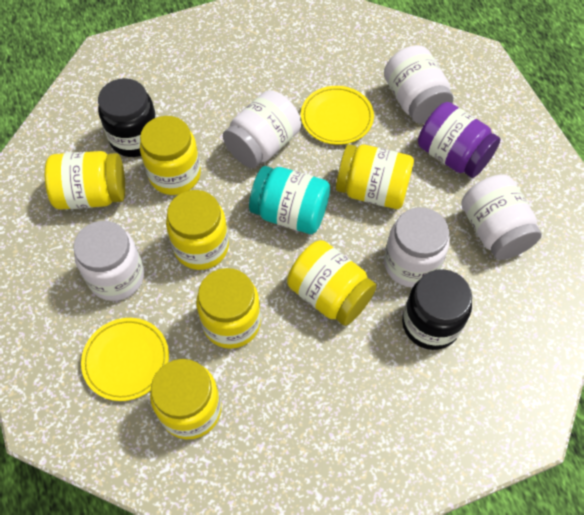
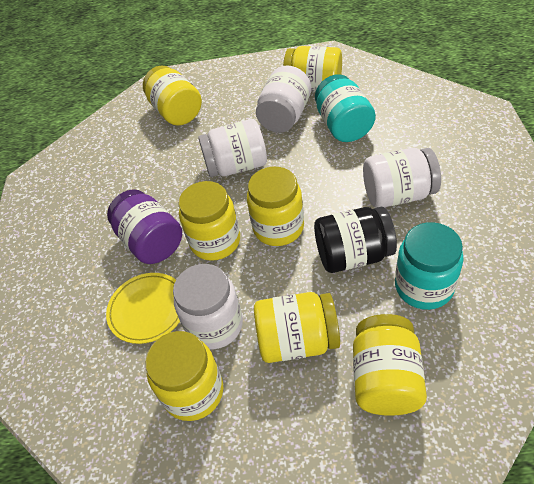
black jar: 2 -> 1
turquoise jar: 1 -> 2
white jar: 5 -> 4
yellow plate: 2 -> 1

